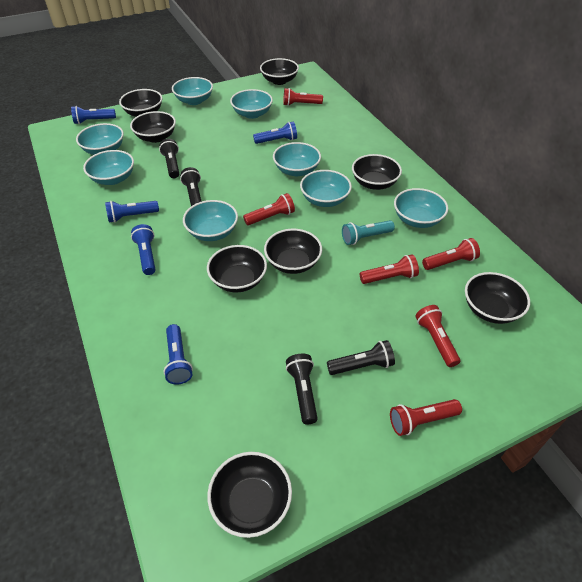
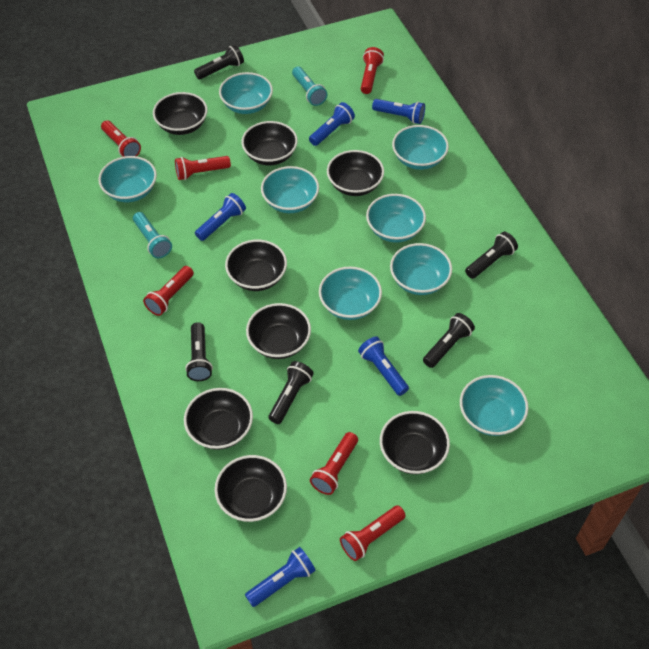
black flashlight: 4 -> 5
turquoise flashlight: 1 -> 2

